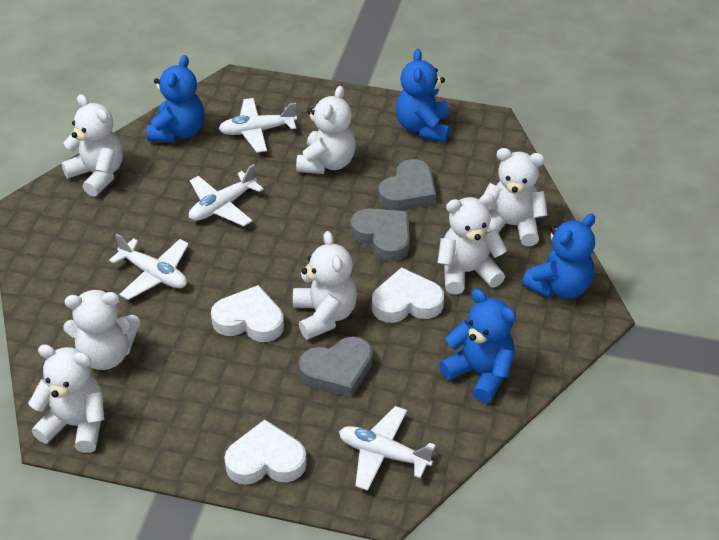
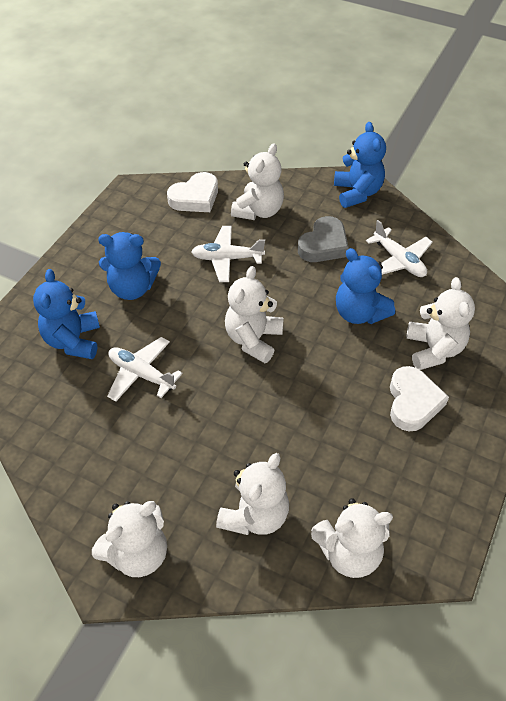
grey heart: 3 -> 1
white heart: 3 -> 2
white plane: 4 -> 3
white teddy bear: 7 -> 6

